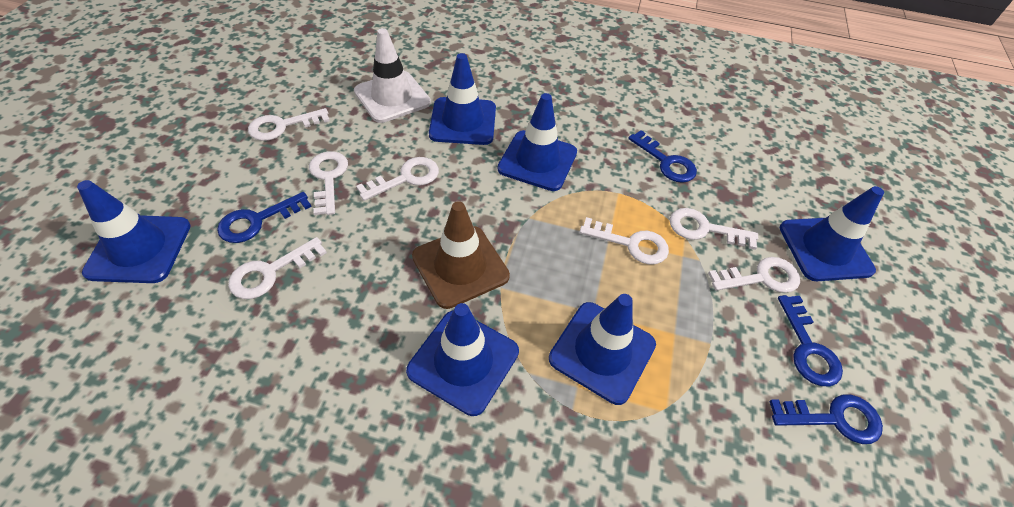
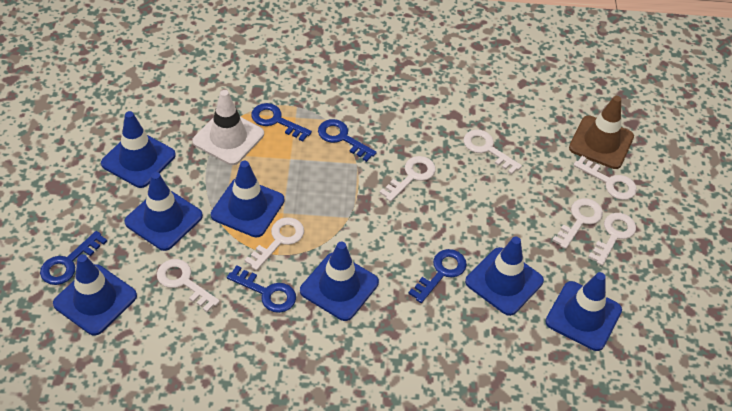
blue key: 4 -> 5
blue traffic cone: 6 -> 7

